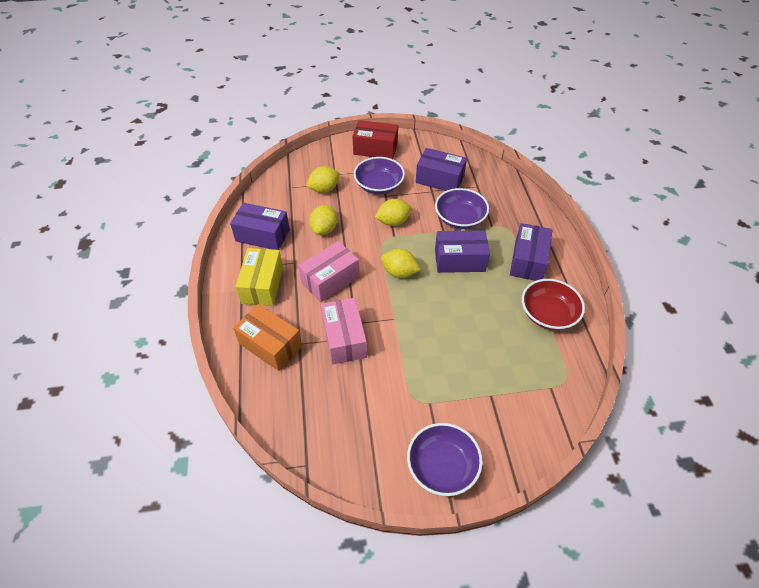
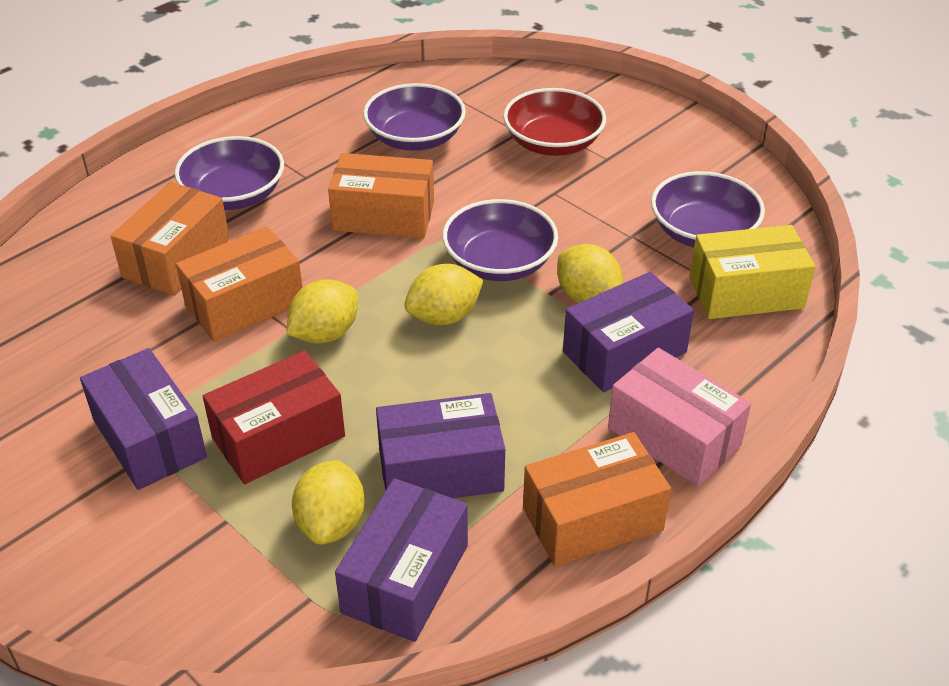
orange box: 1 -> 4
pink box: 2 -> 1
purple bowl: 3 -> 4

